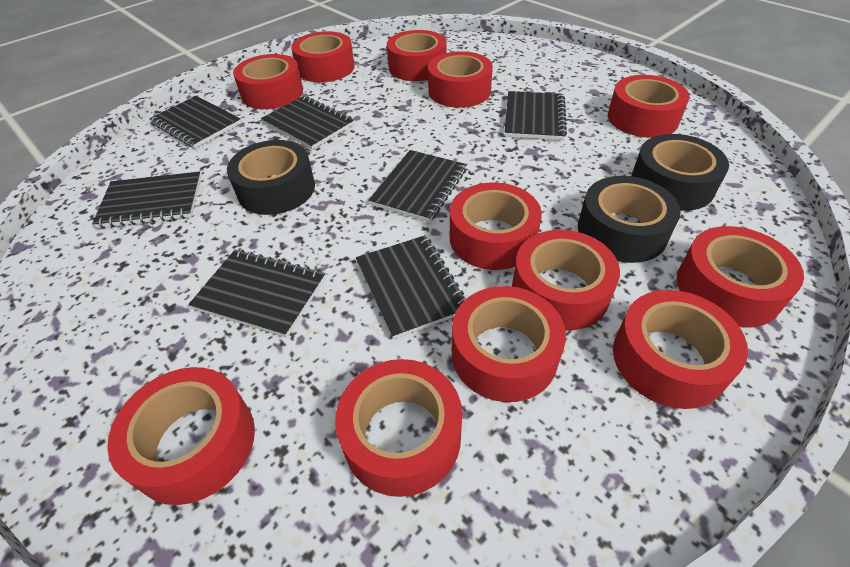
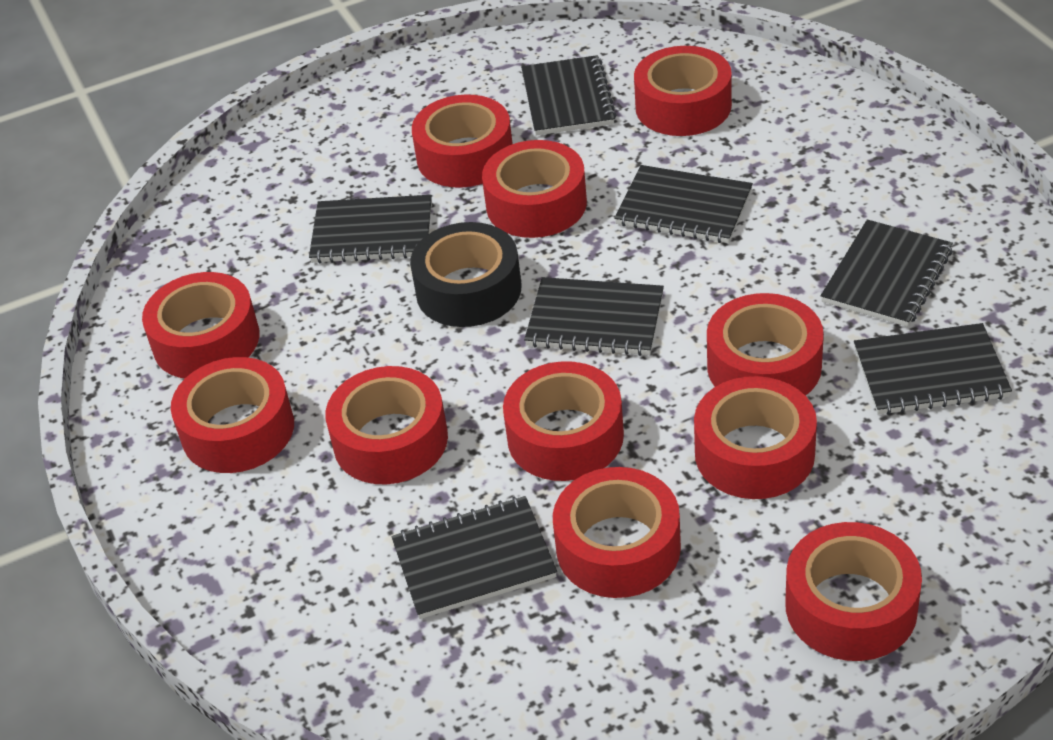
black tape: 3 -> 1
red tape: 12 -> 11

